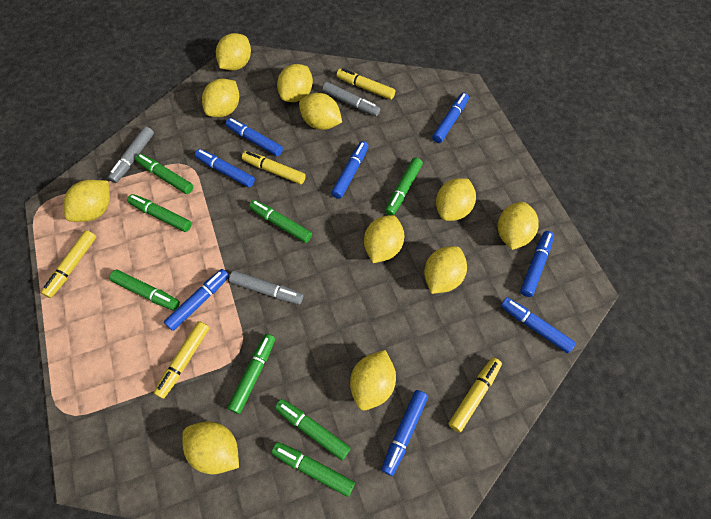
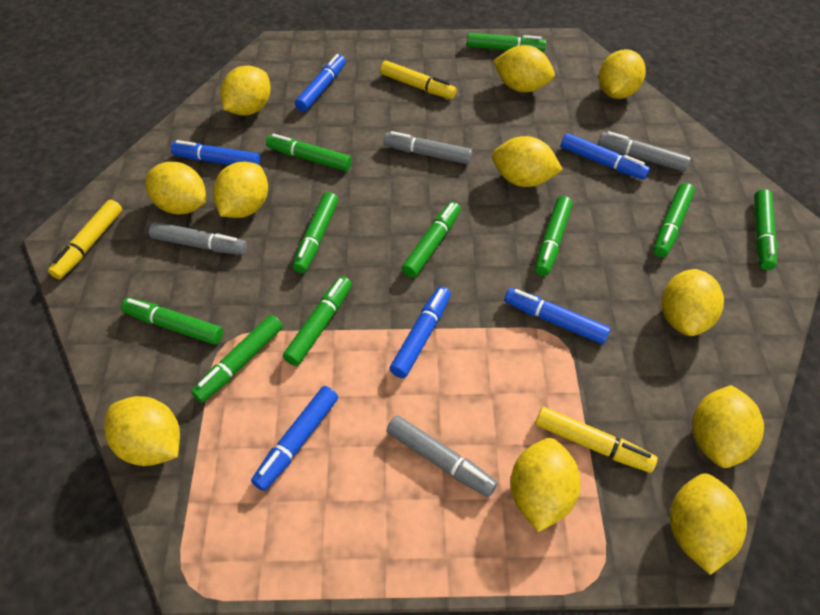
blue marker: 8 -> 6
green marker: 8 -> 10
grey marker: 3 -> 4
yellow marker: 5 -> 3

